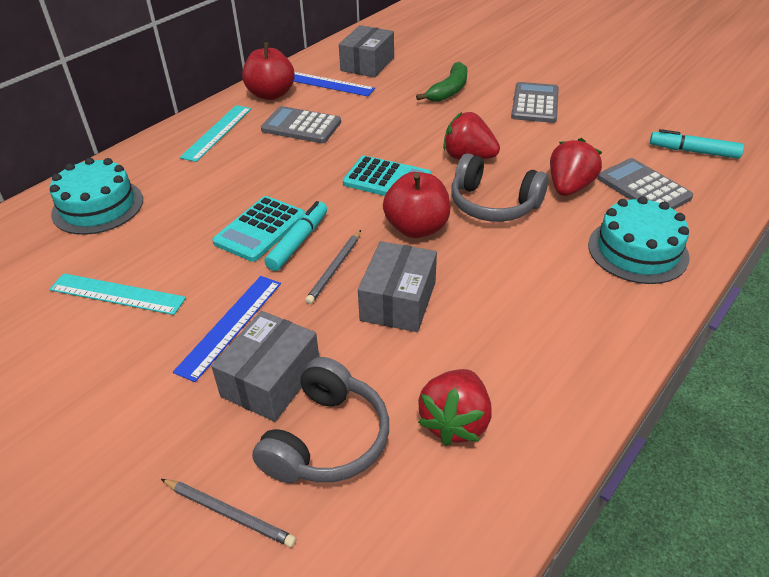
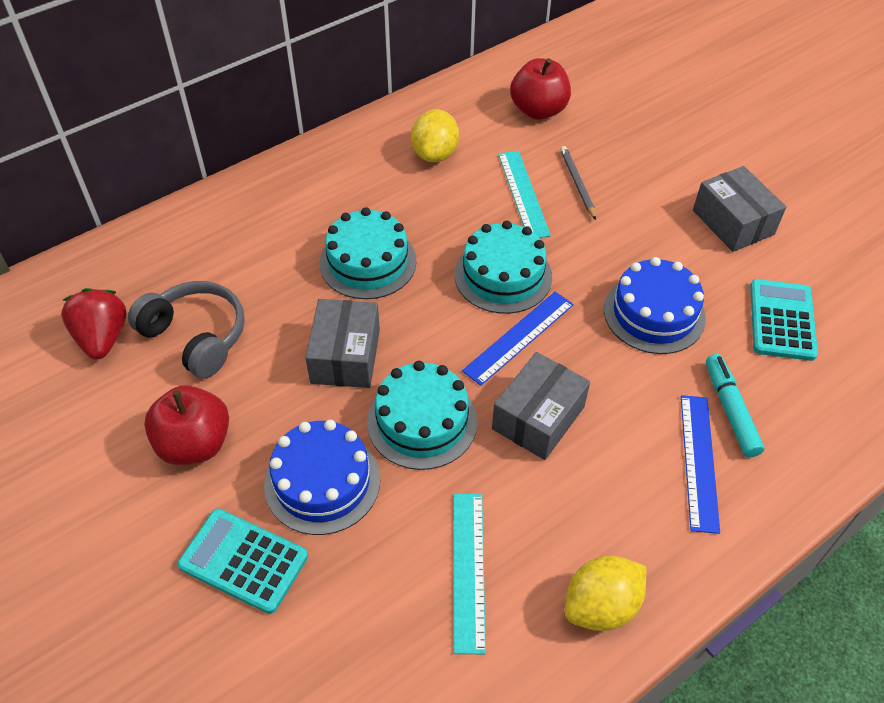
blue cake: 0 -> 2
green banana: 1 -> 0
grey calculator: 3 -> 0
grey headphones: 2 -> 1
grey pencil: 2 -> 1
red strawberry: 3 -> 1
turquoise cake: 2 -> 3
turquoise marker: 2 -> 1
yellow lemon: 0 -> 2

